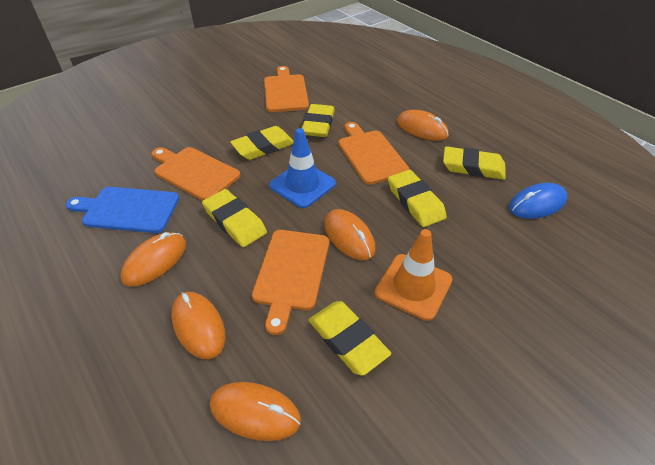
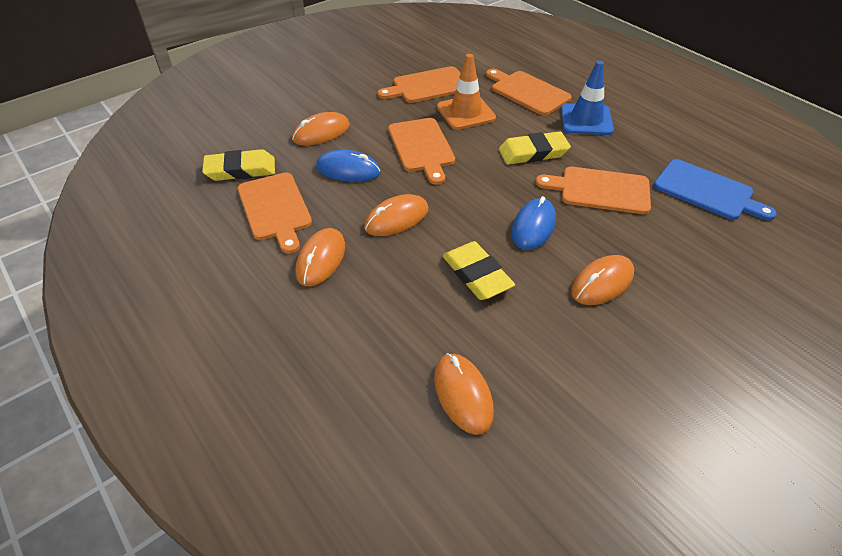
blue mouse: 1 -> 2
orange cutting board: 4 -> 5
yellow eraser: 6 -> 3

